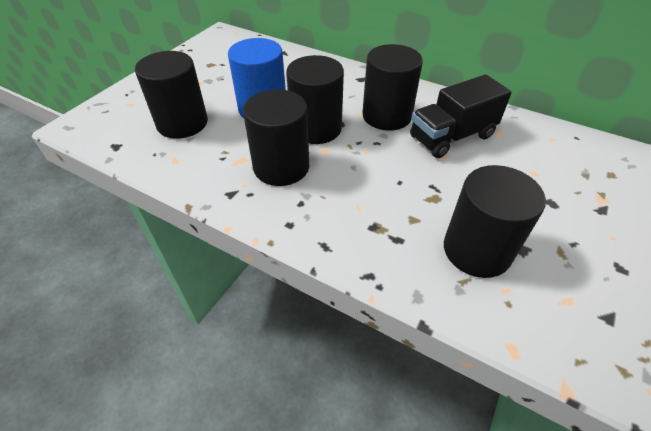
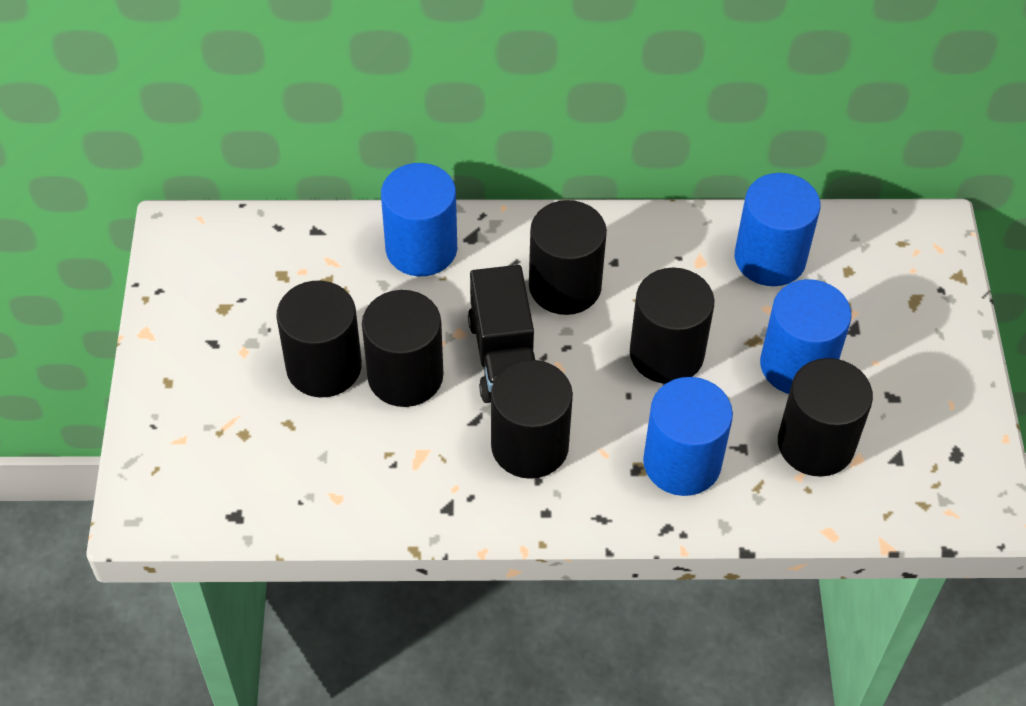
black cylinder: 5 -> 6
blue cylinder: 1 -> 4

